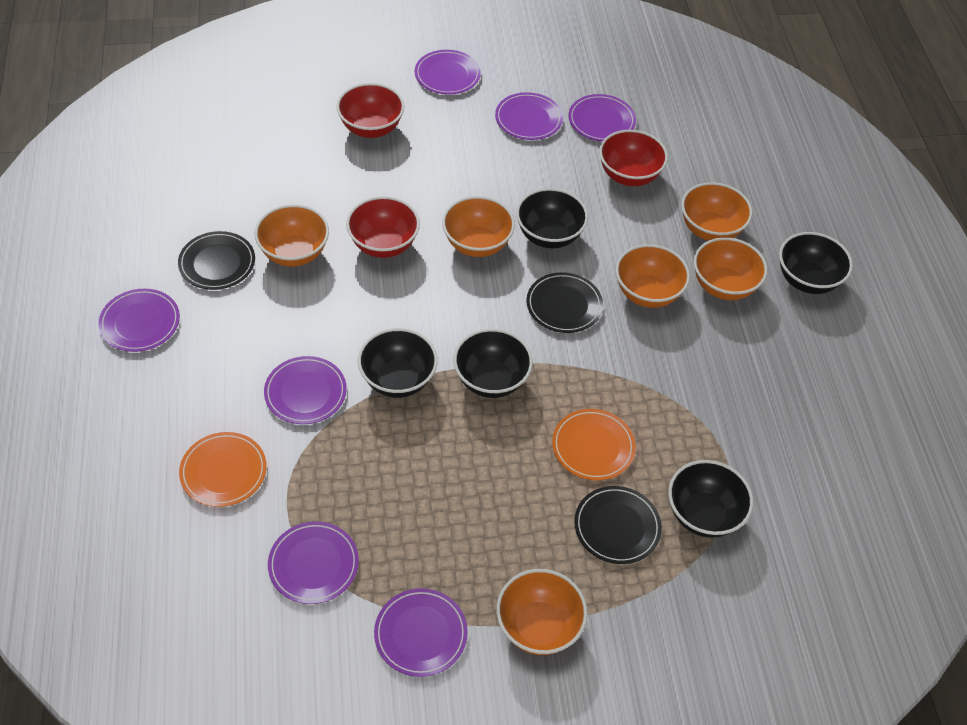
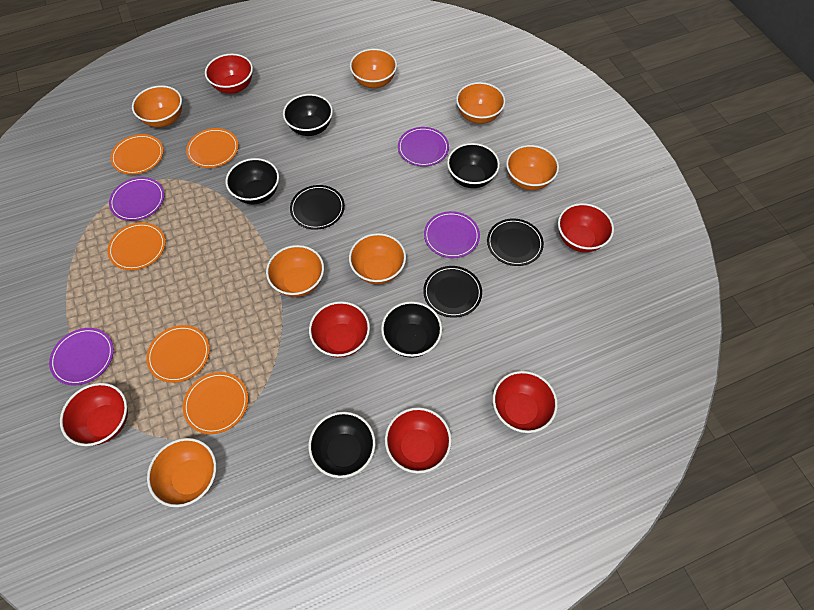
orange bowl: 6 -> 7
orange plate: 2 -> 5
purple plate: 7 -> 4
red bowl: 3 -> 6

